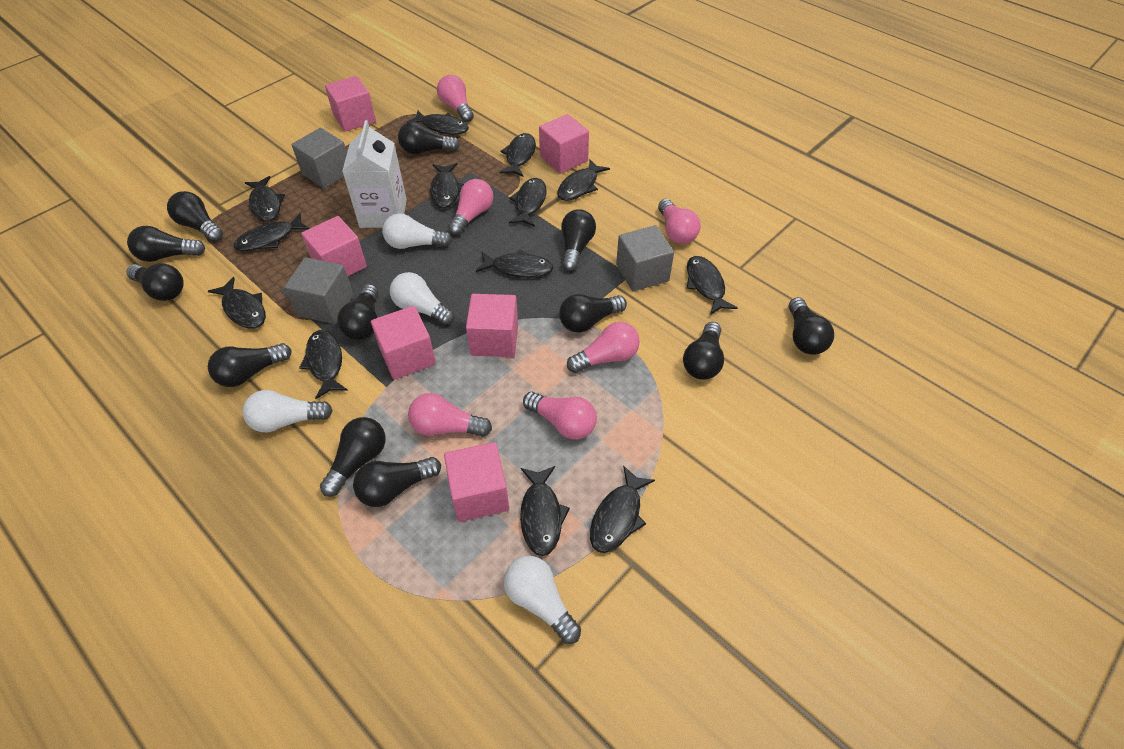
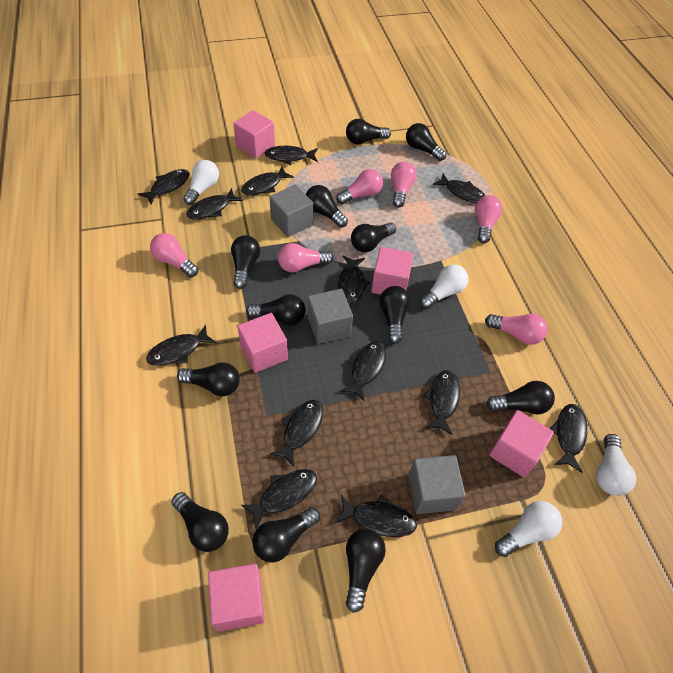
pink cube: 6 -> 5
white carton: 1 -> 0

